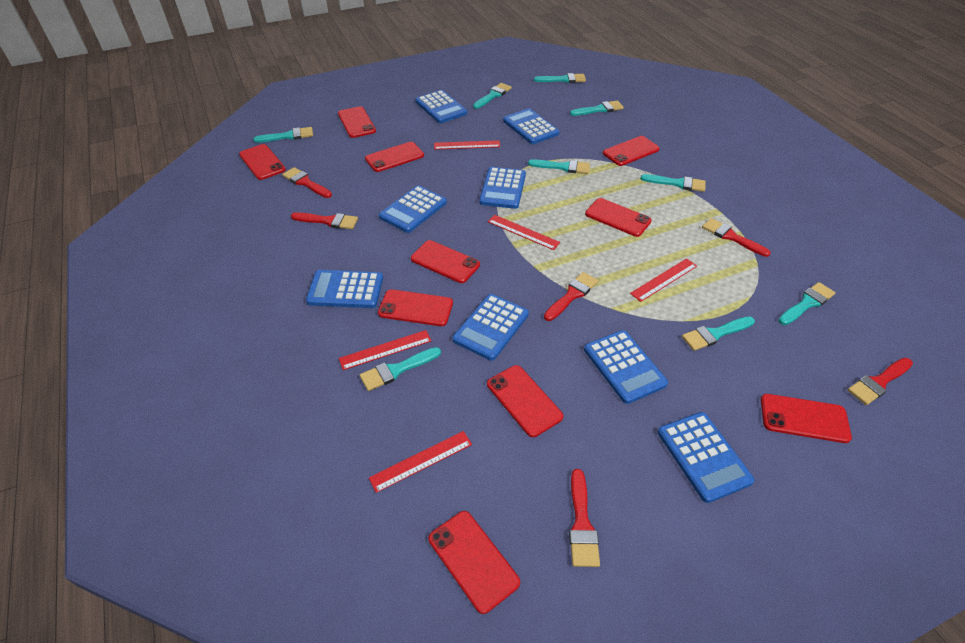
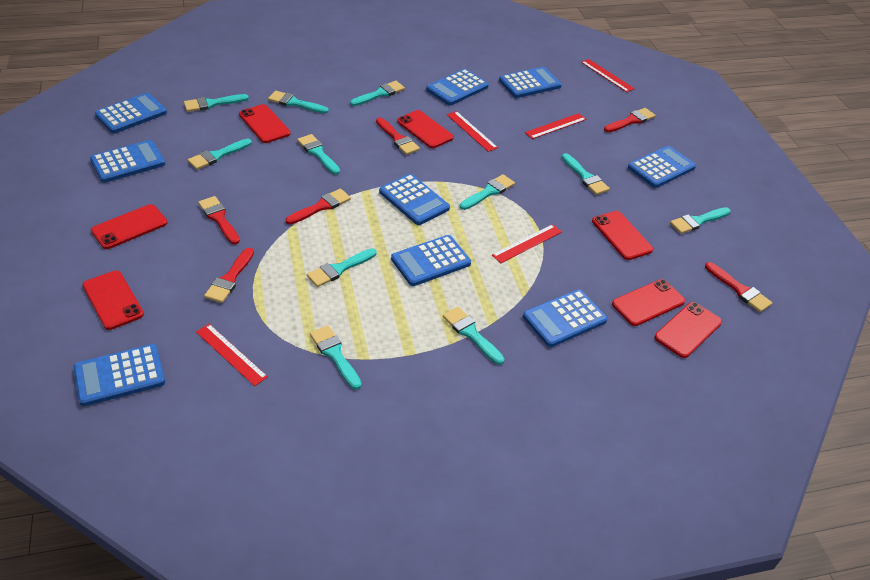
blue calculator: 8 -> 9
red phone: 10 -> 7
turquoise brush: 9 -> 11

